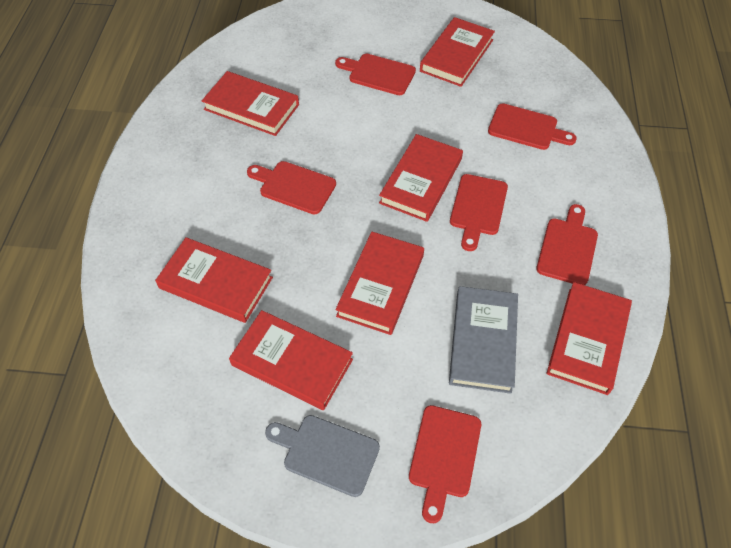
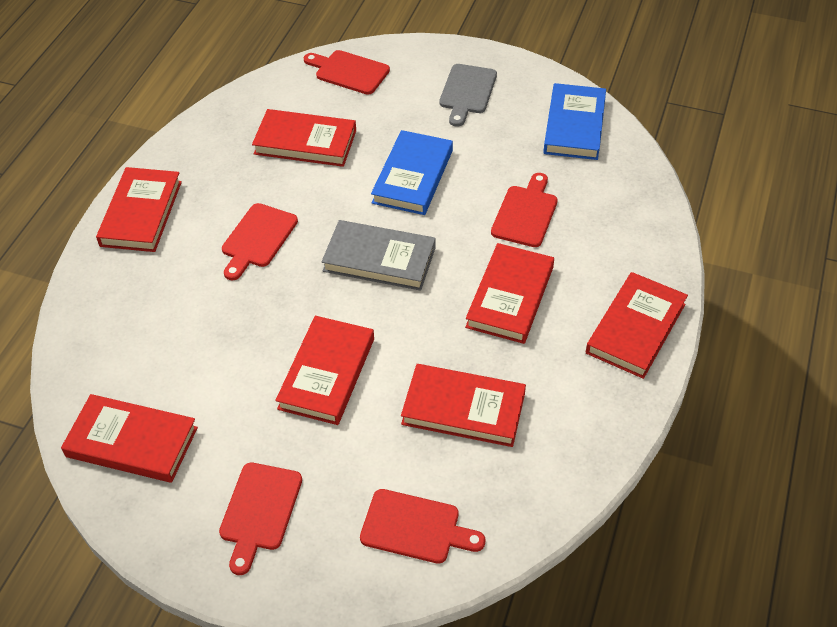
blue book: 0 -> 2
red cutting board: 6 -> 5

